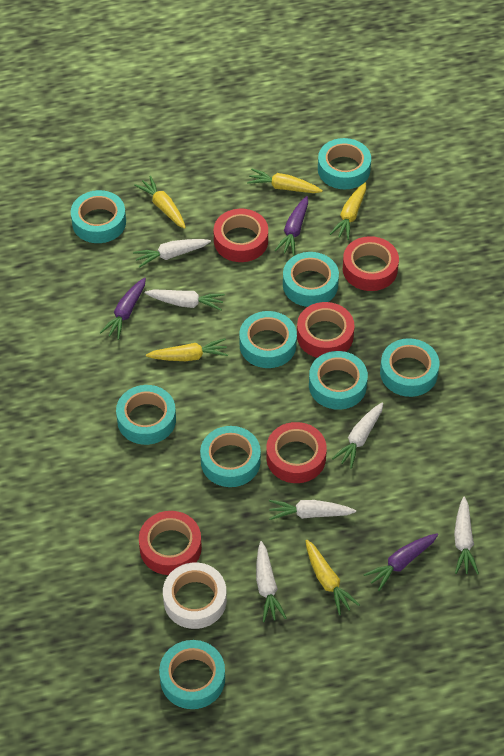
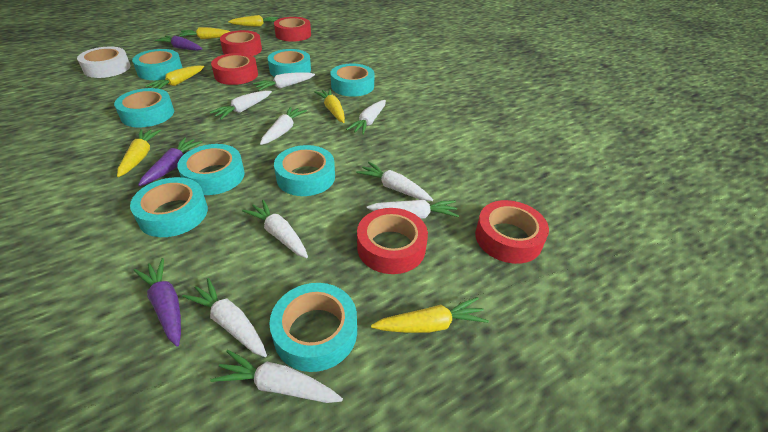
turquoise tape: 9 -> 8
white carrot: 6 -> 9
yellow carrot: 5 -> 6

